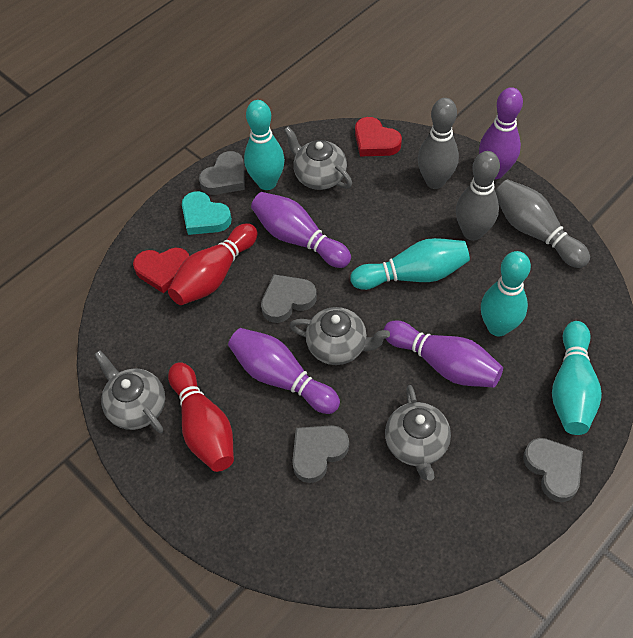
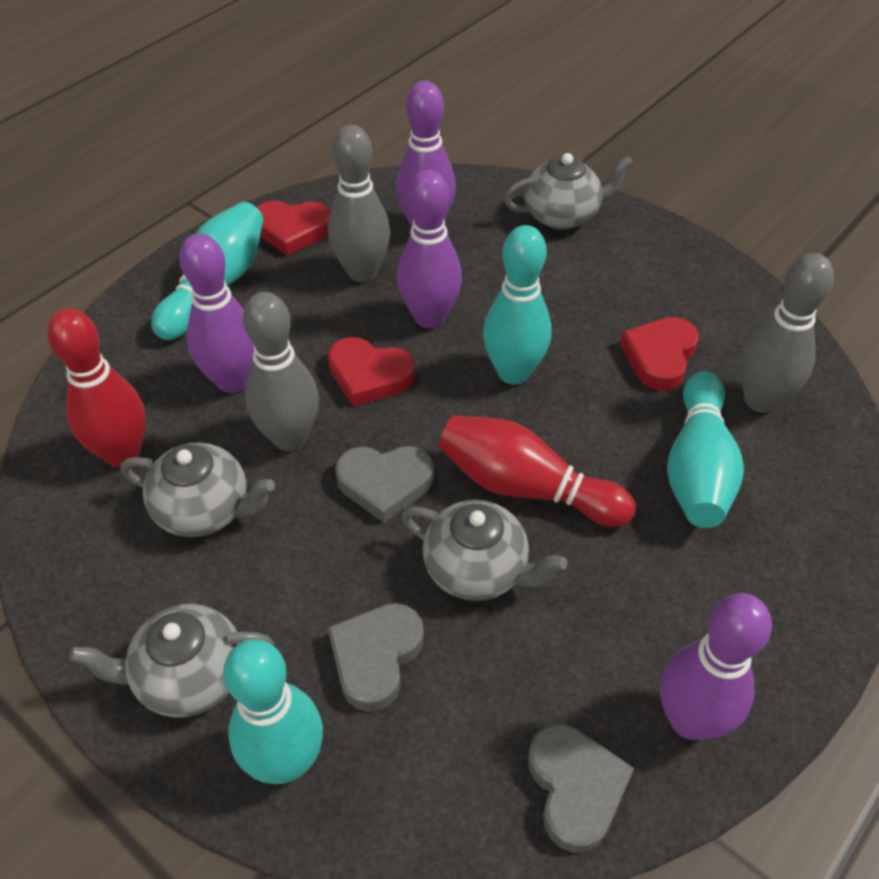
grey heart: 4 -> 3
red heart: 2 -> 3
turquoise heart: 1 -> 0

